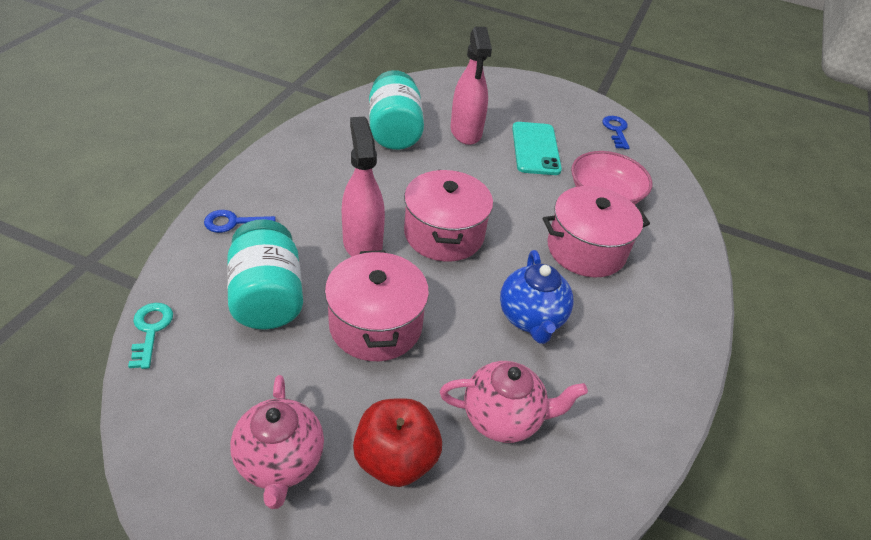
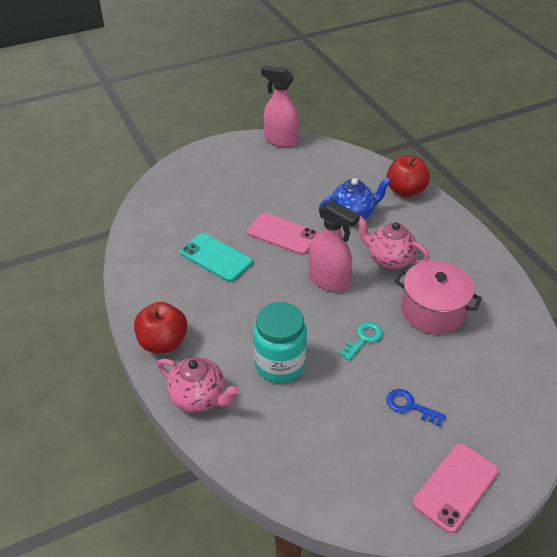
blue key: 2 -> 1
pink bowl: 1 -> 0
pink phone: 0 -> 2
pink pot: 3 -> 1
red apple: 1 -> 2
turquoise jar: 2 -> 1

